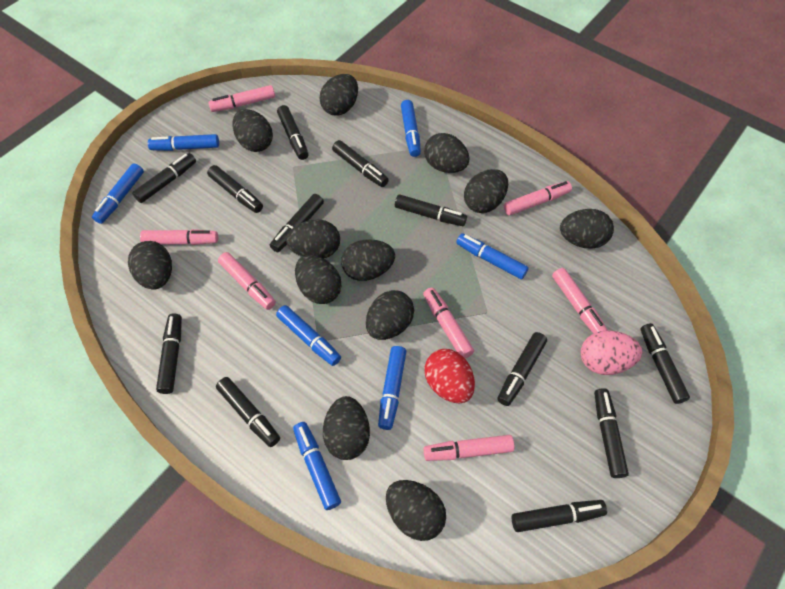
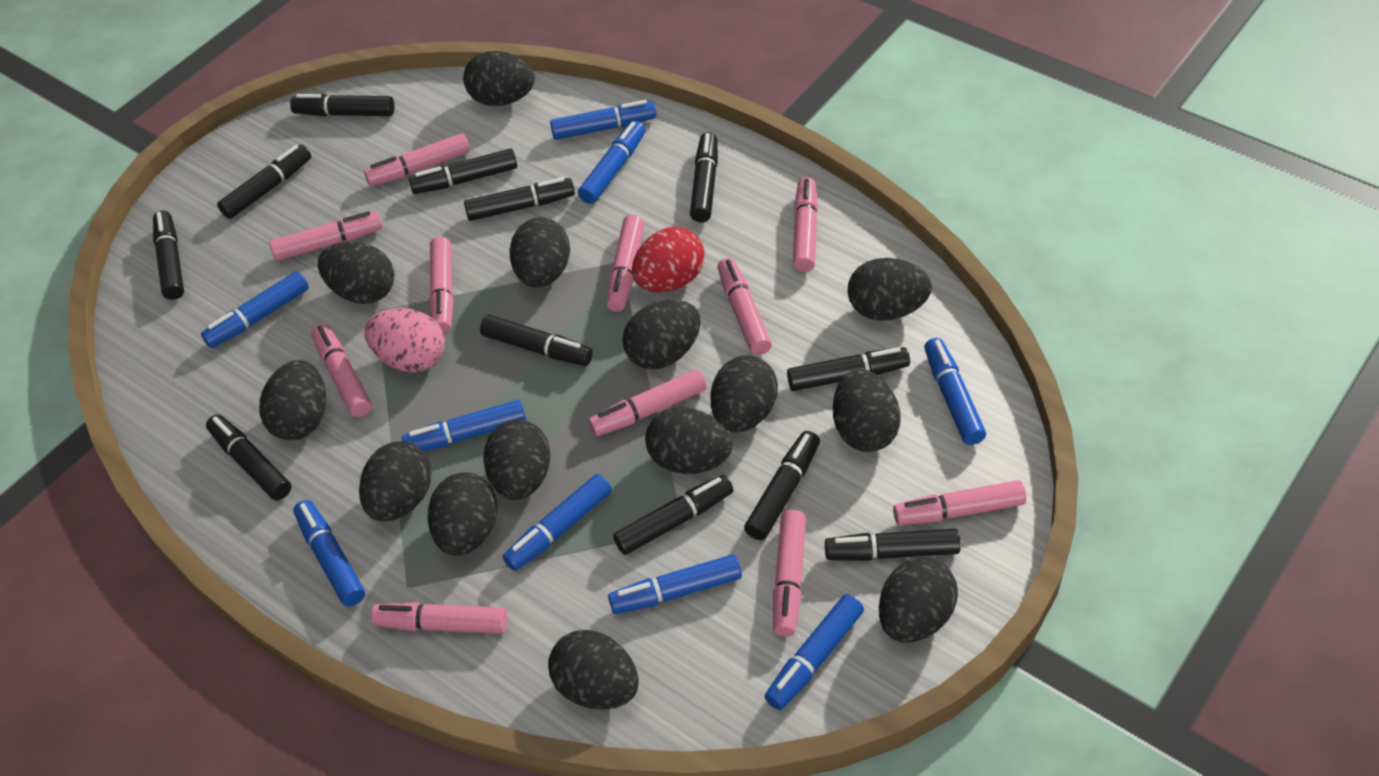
black egg: 12 -> 14
blue marker: 7 -> 9
pink marker: 7 -> 11

